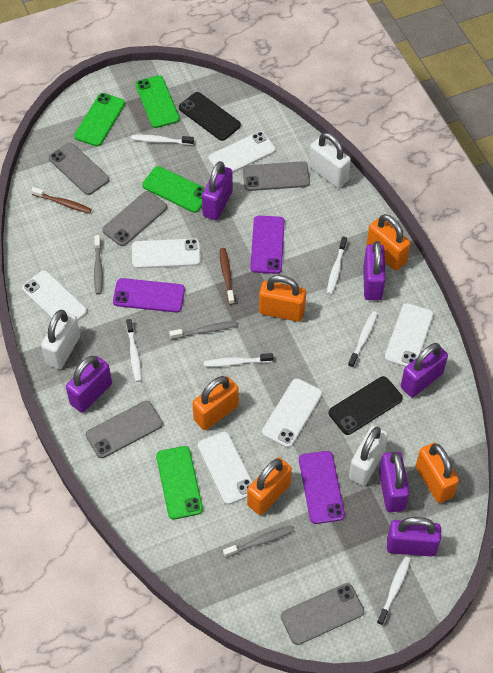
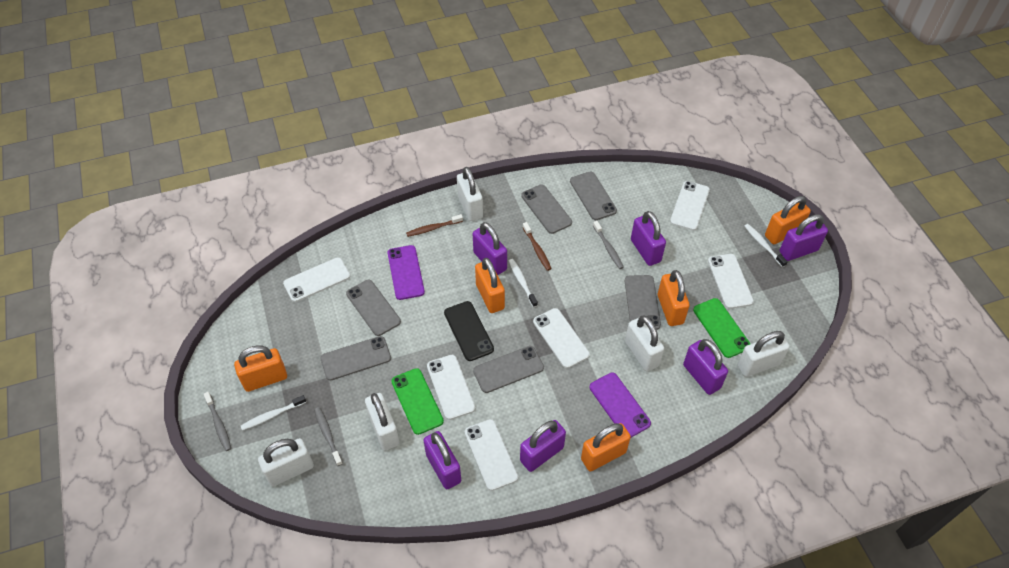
black phone: 2 -> 1
green phone: 4 -> 2
grey phone: 5 -> 6
purple phone: 3 -> 2
white padlock: 3 -> 5
white toothbrush: 6 -> 3

